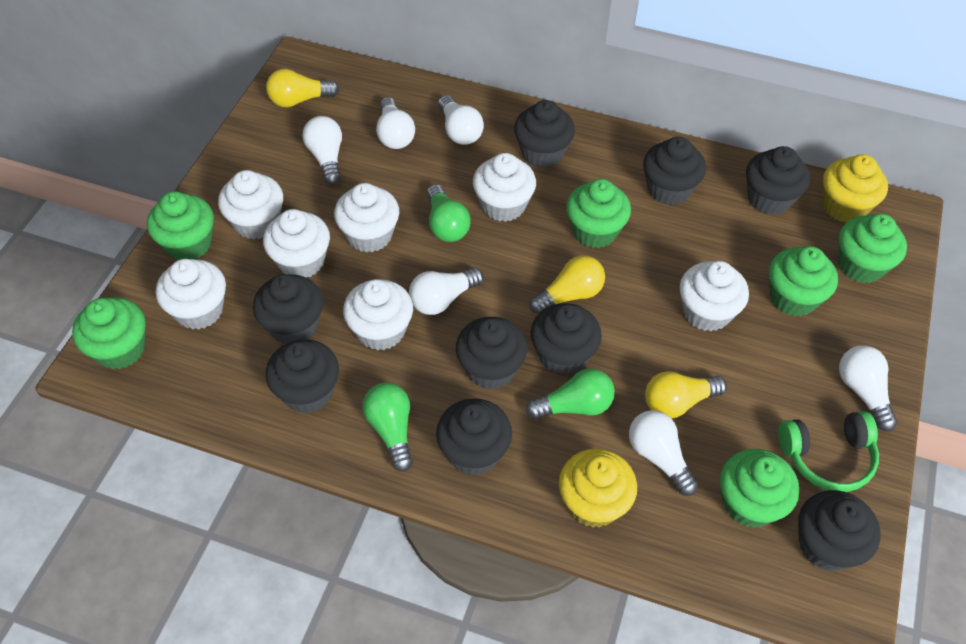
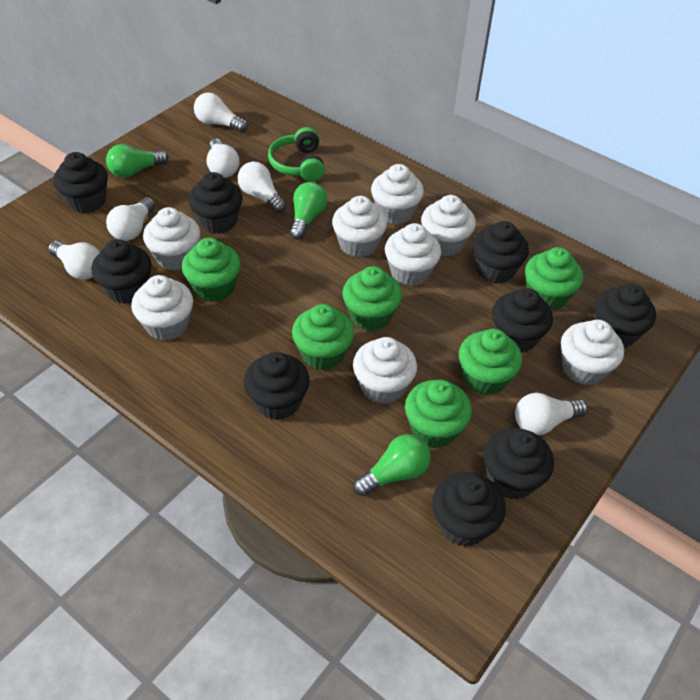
white cupcake: 7 -> 8
yellow cupcake: 2 -> 0
yellow light bulb: 3 -> 0

